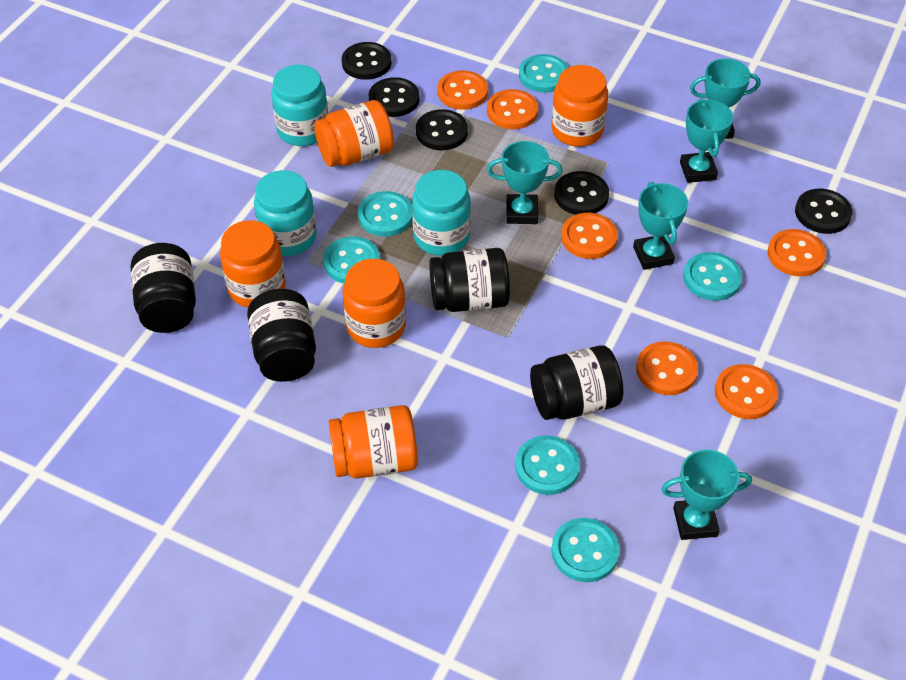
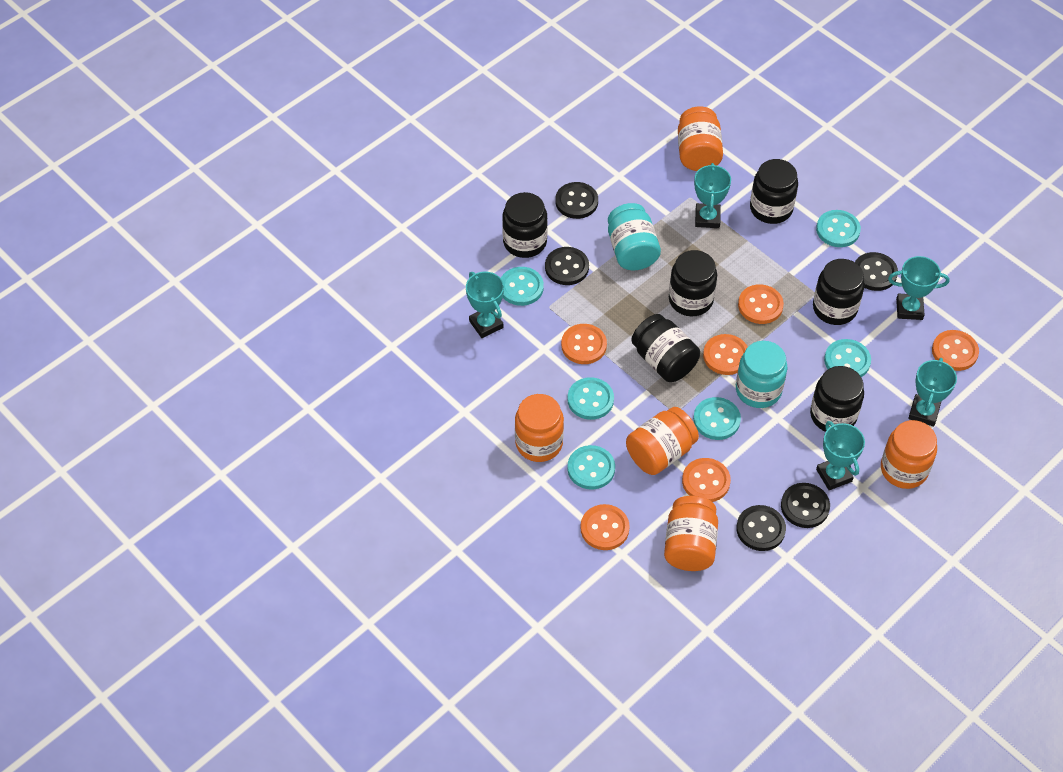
black jar: 4 -> 6
turquoise jar: 3 -> 2

